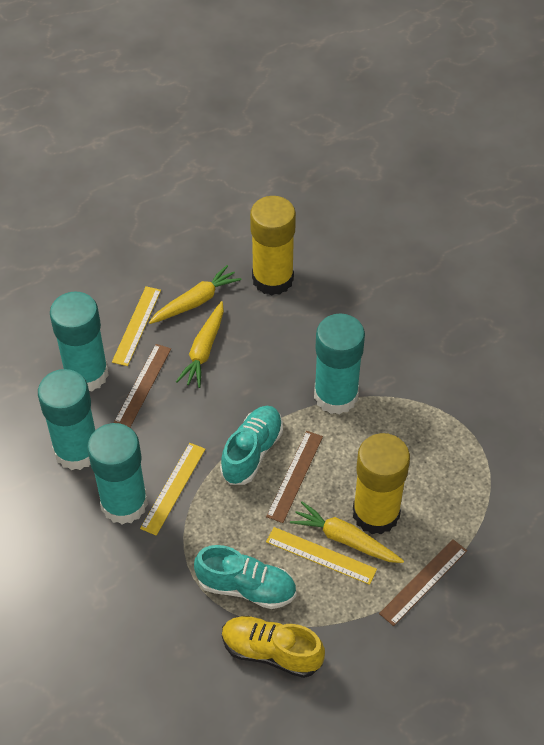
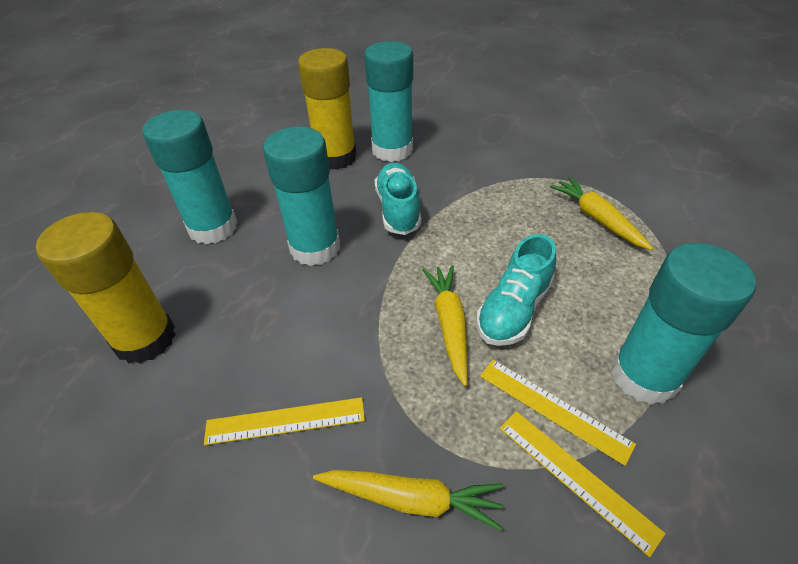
brown ruler: 3 -> 0
yellow shoe: 1 -> 0

